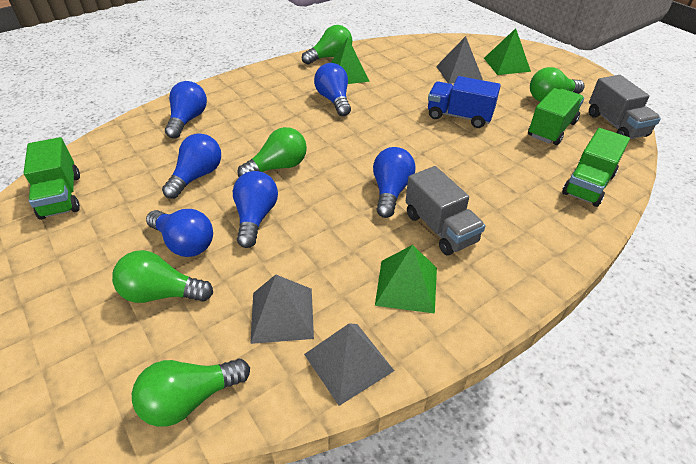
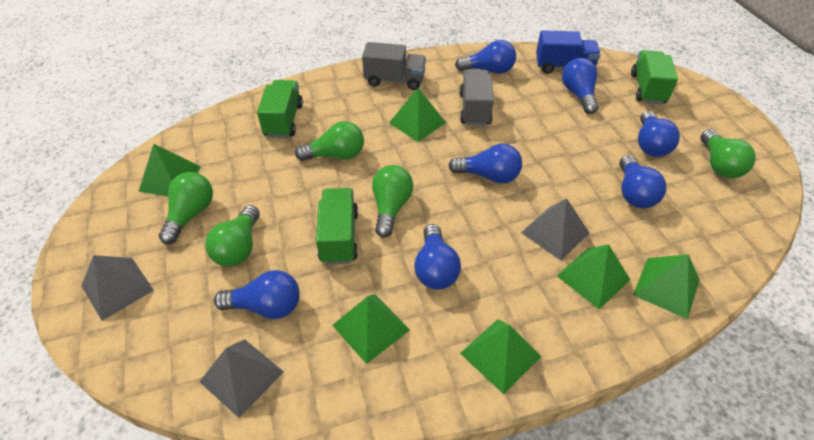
blue light bulb: 6 -> 7
green pyramid: 3 -> 6

